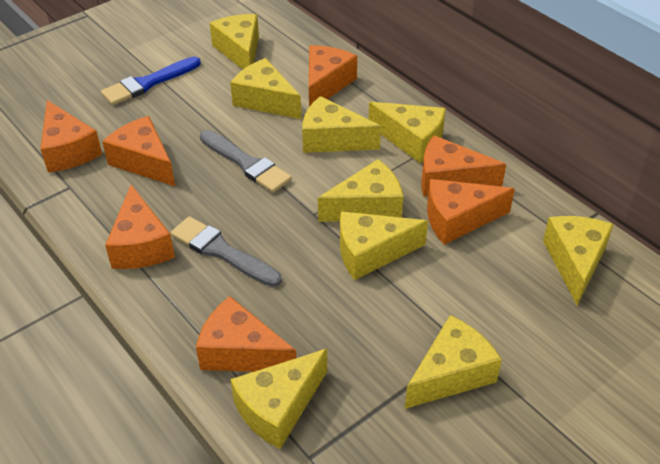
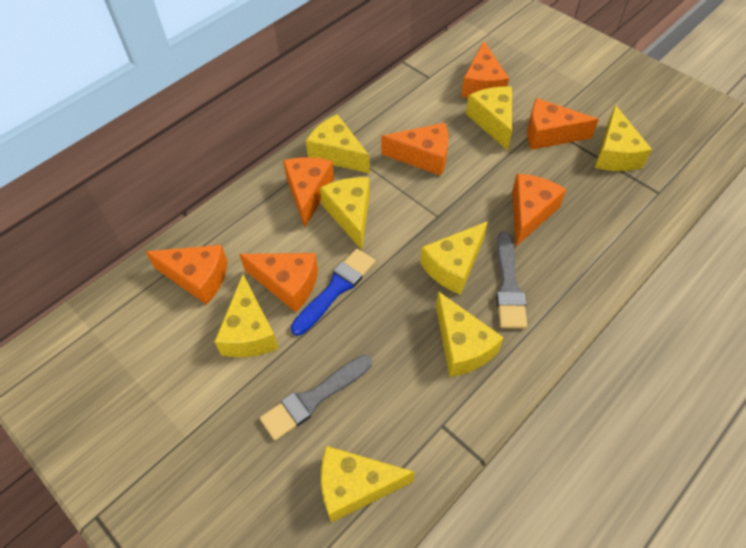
yellow cheese: 9 -> 8

